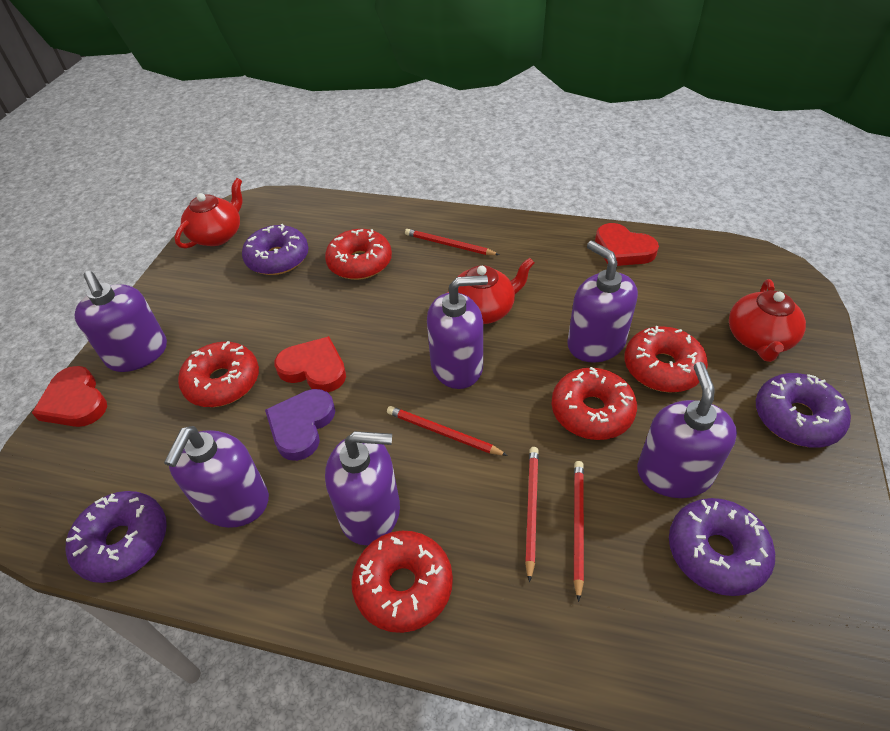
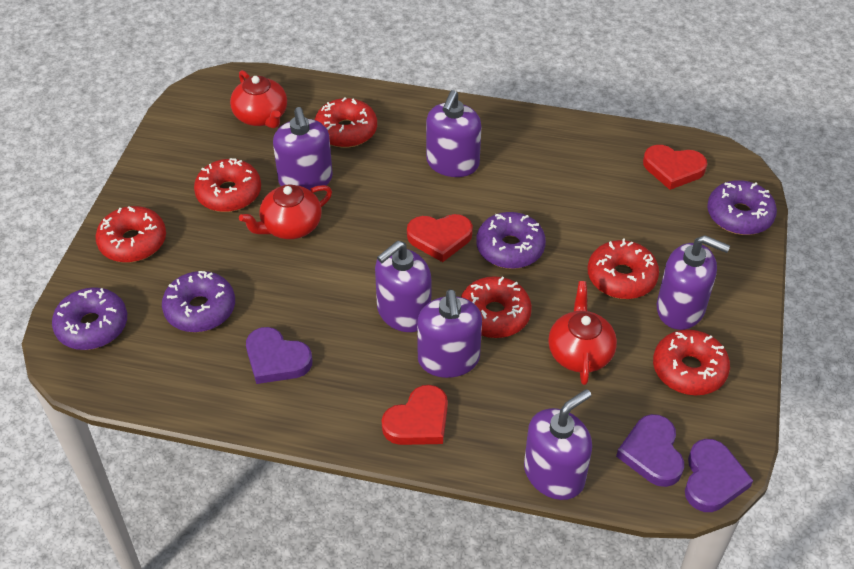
purple heart: 1 -> 3
red donut: 5 -> 6
red pencil: 4 -> 0

